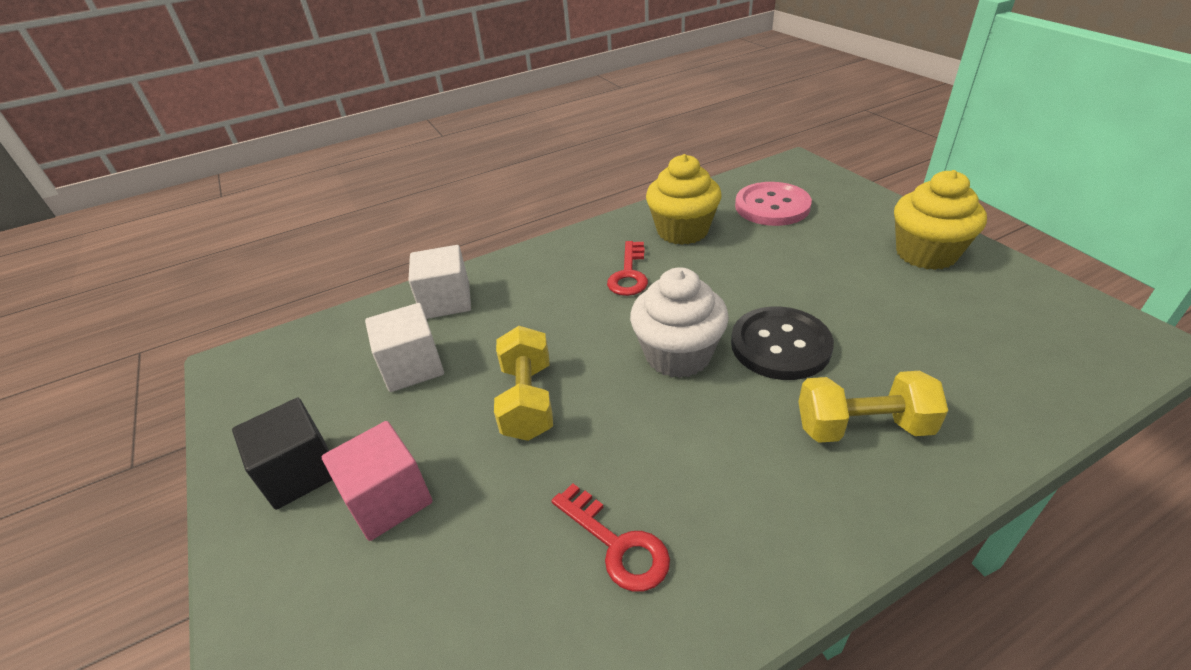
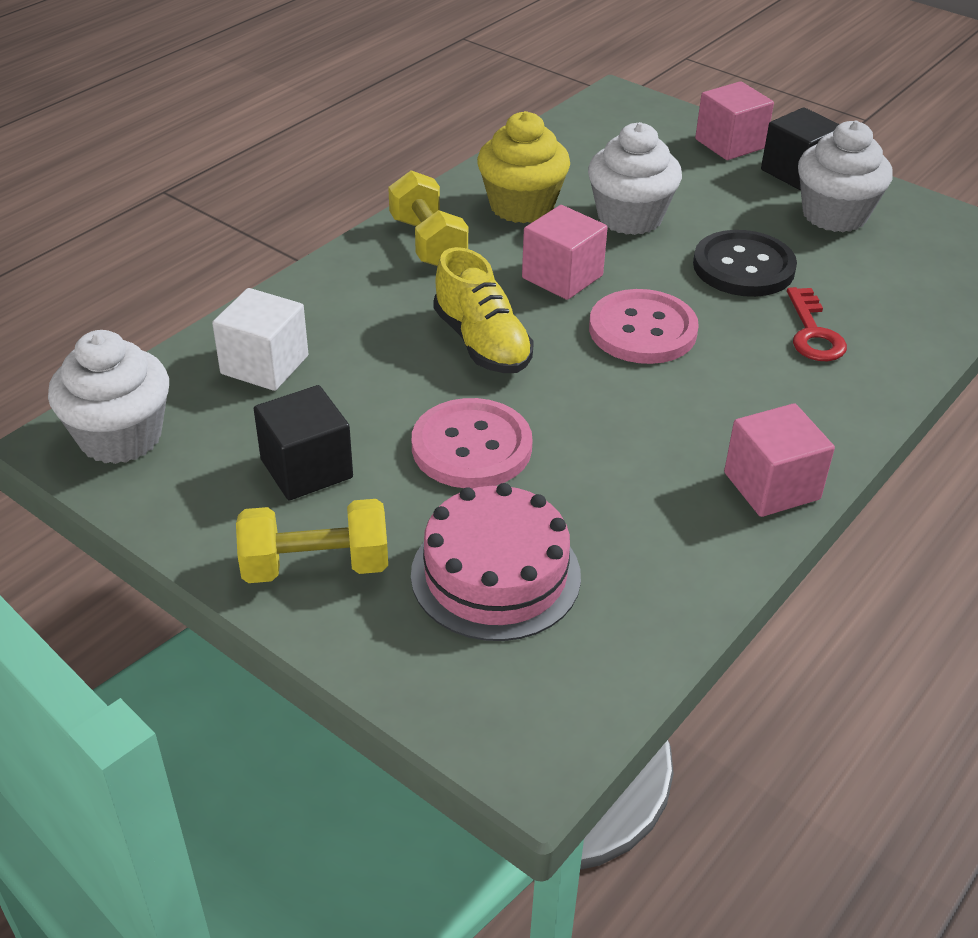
black cube: 1 -> 2
pink button: 1 -> 2
pink cake: 0 -> 1
pink cube: 1 -> 3
red key: 2 -> 1
white cube: 2 -> 1
white cupcake: 1 -> 3
yellow cupcake: 2 -> 1
yellow shoe: 0 -> 1

